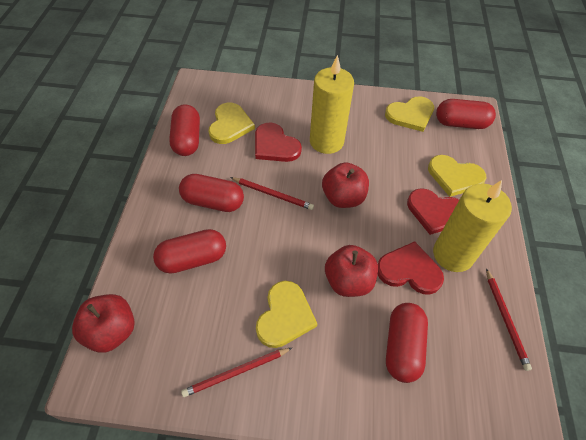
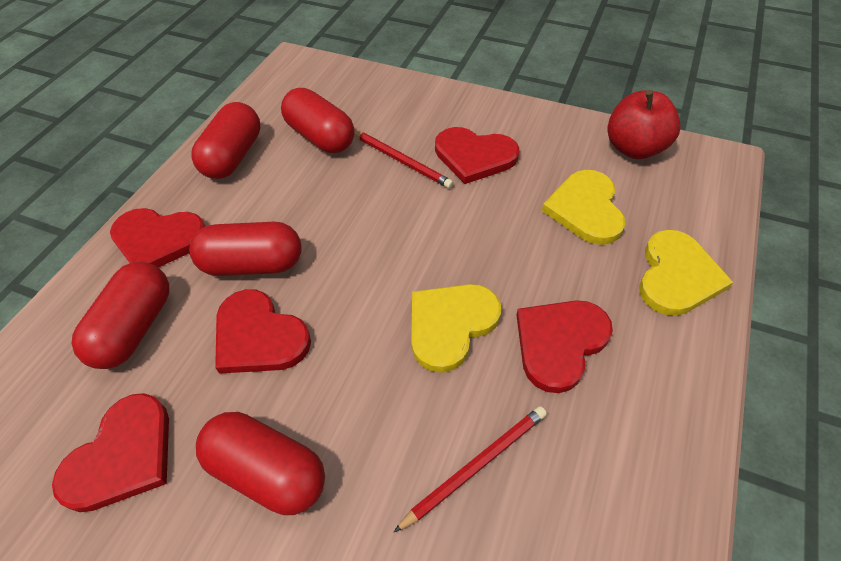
red apple: 3 -> 1
red heart: 3 -> 5
red pencil: 3 -> 2
yellow candle: 2 -> 0
yellow heart: 4 -> 3

